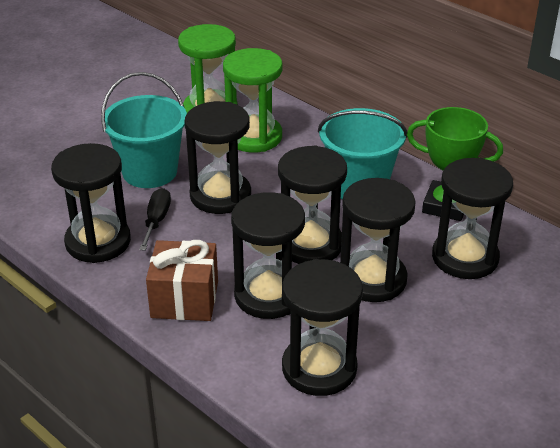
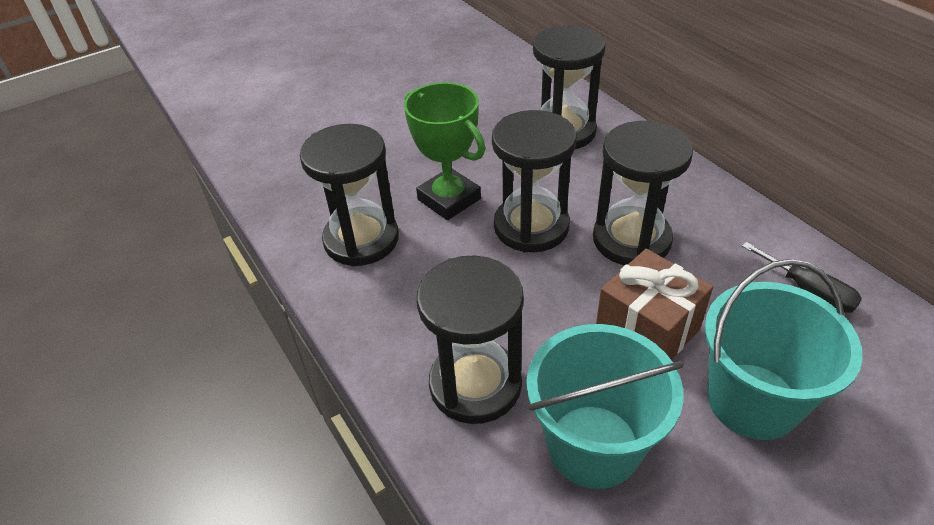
black hourglass: 7 -> 5
green hourglass: 2 -> 0

